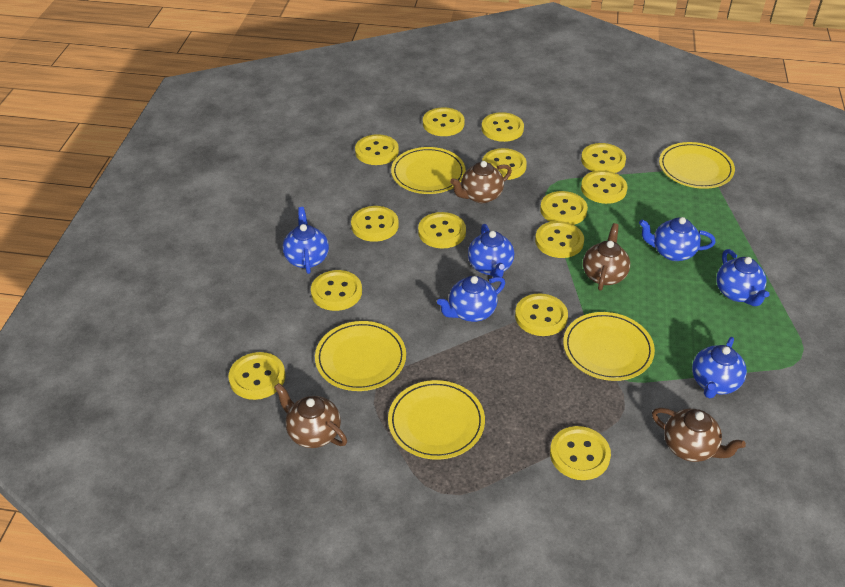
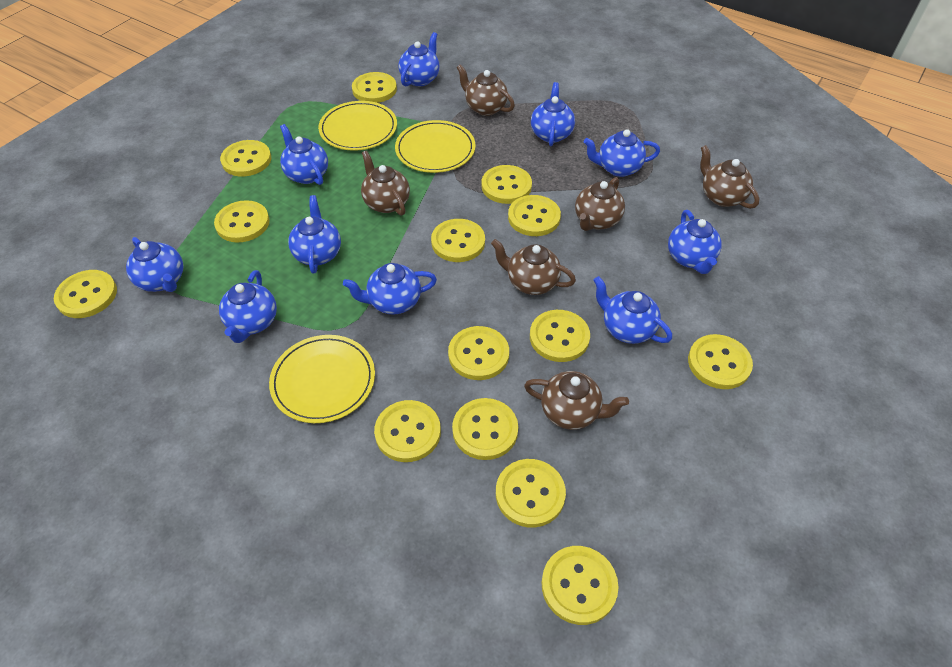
blue teapot: 6 -> 10
brown teapot: 4 -> 6
yellow plate: 5 -> 3

